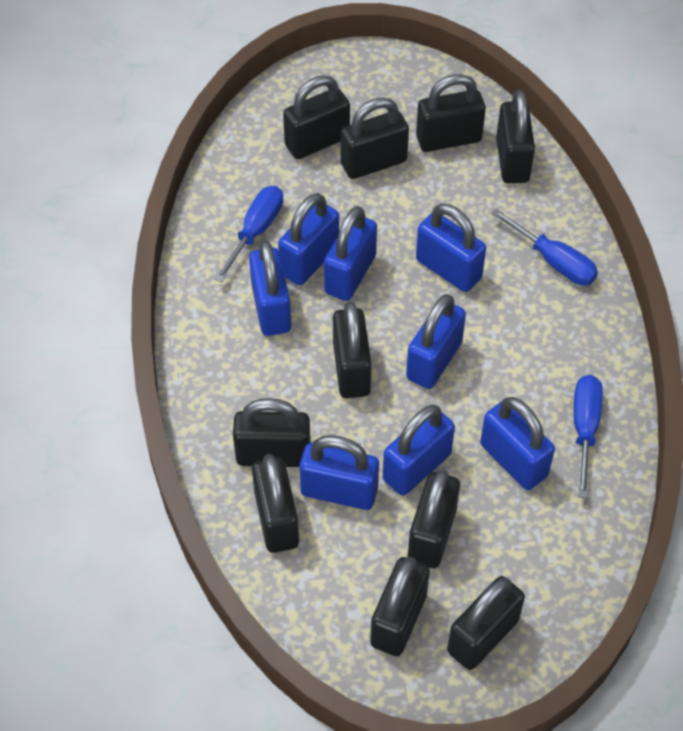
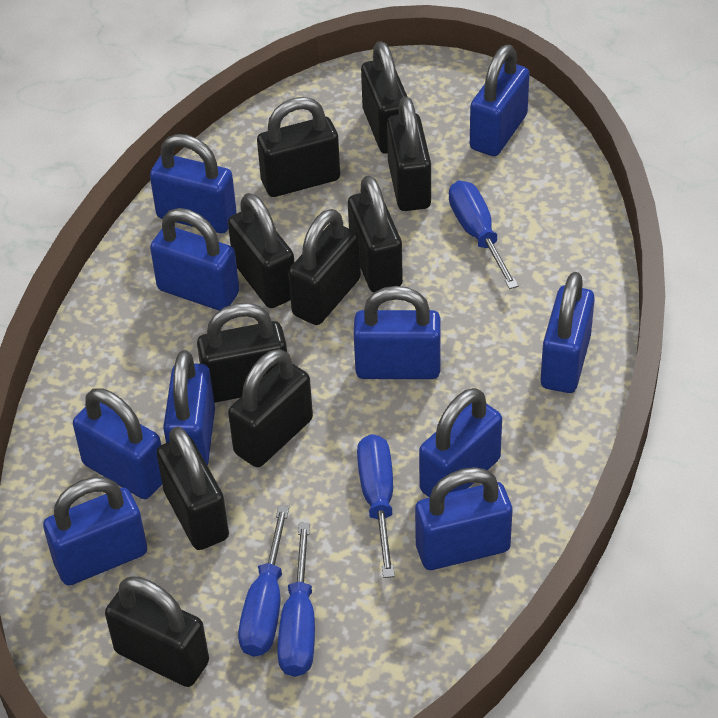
blue padlock: 8 -> 10
blue screwdriver: 3 -> 4

